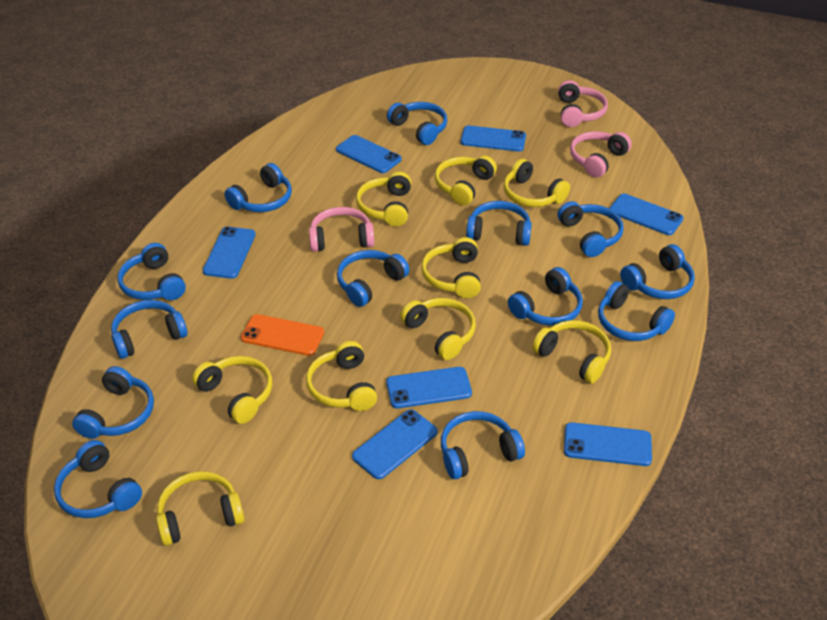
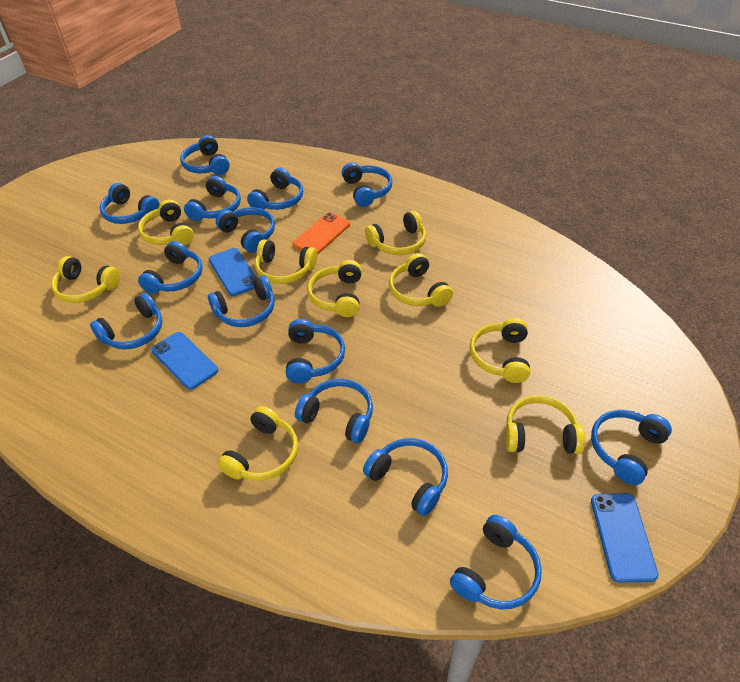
blue headphones: 13 -> 14
blue phone: 7 -> 3
pink headphones: 3 -> 0

